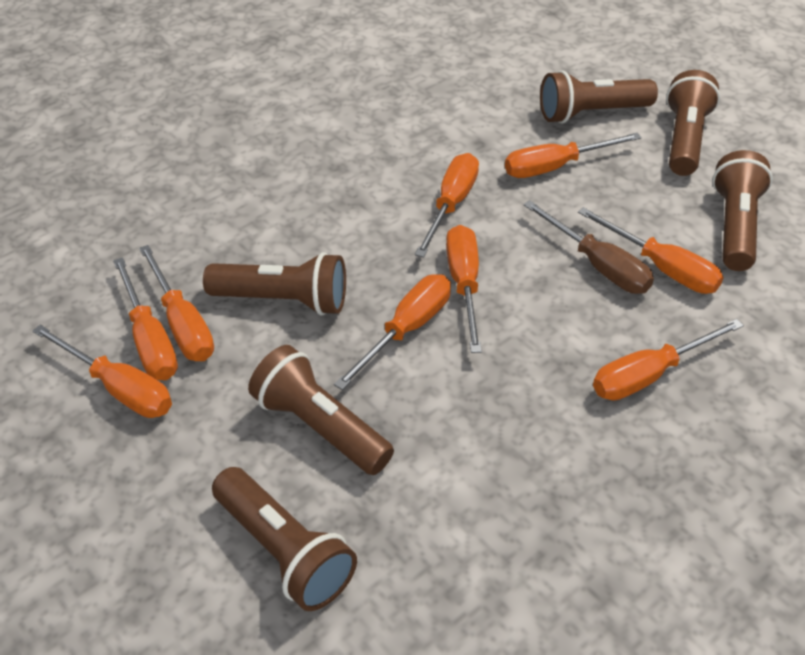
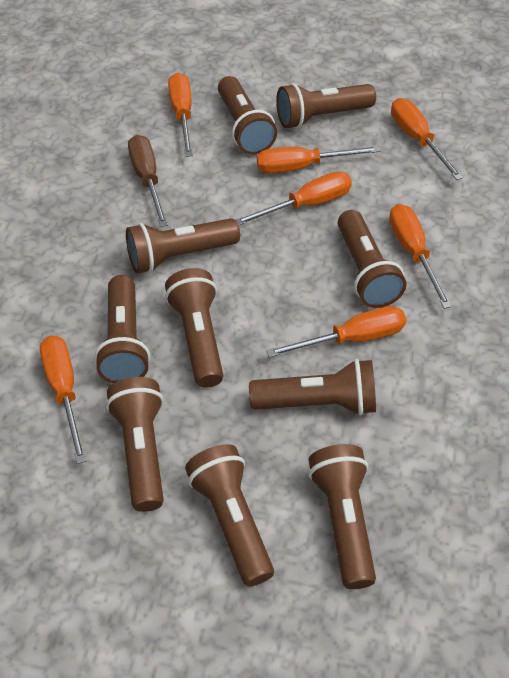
brown flashlight: 6 -> 10
orange screwdriver: 9 -> 7

